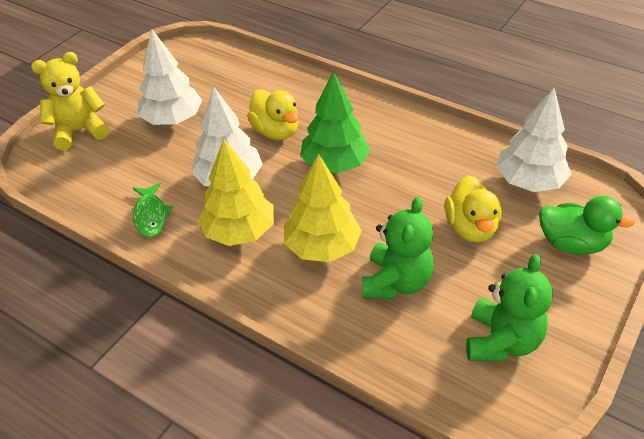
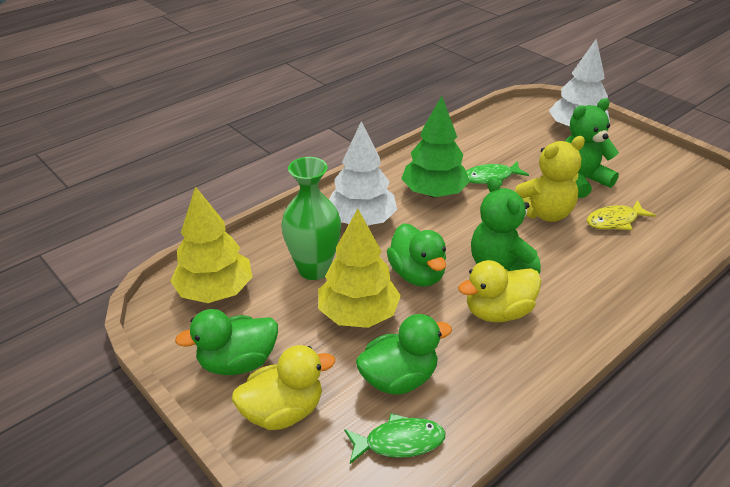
green duck: 1 -> 3
green fish: 1 -> 2
green vase: 0 -> 1
white tree: 3 -> 2
yellow fish: 0 -> 1

